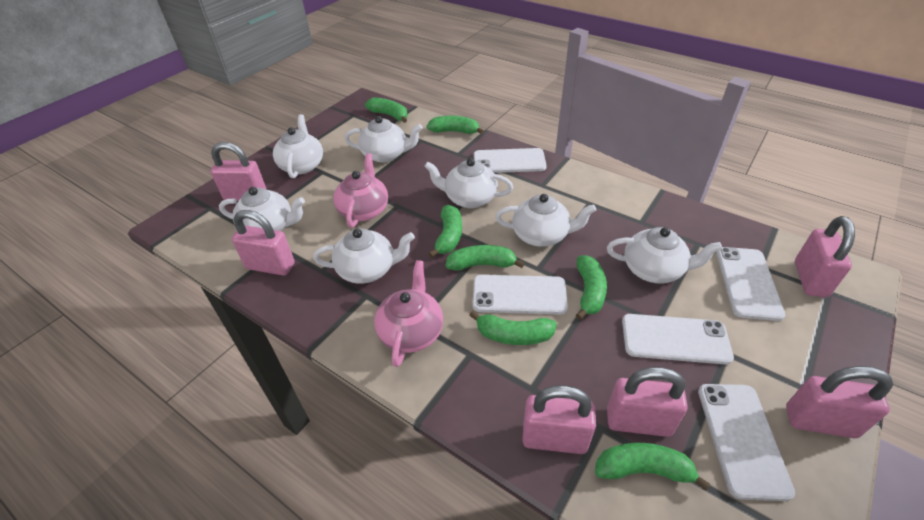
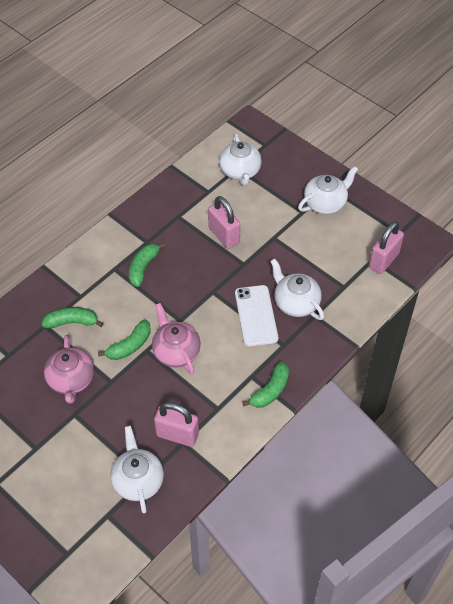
green banana: 7 -> 4
pink padlock: 6 -> 3
white phone: 5 -> 1
white teapot: 7 -> 4

